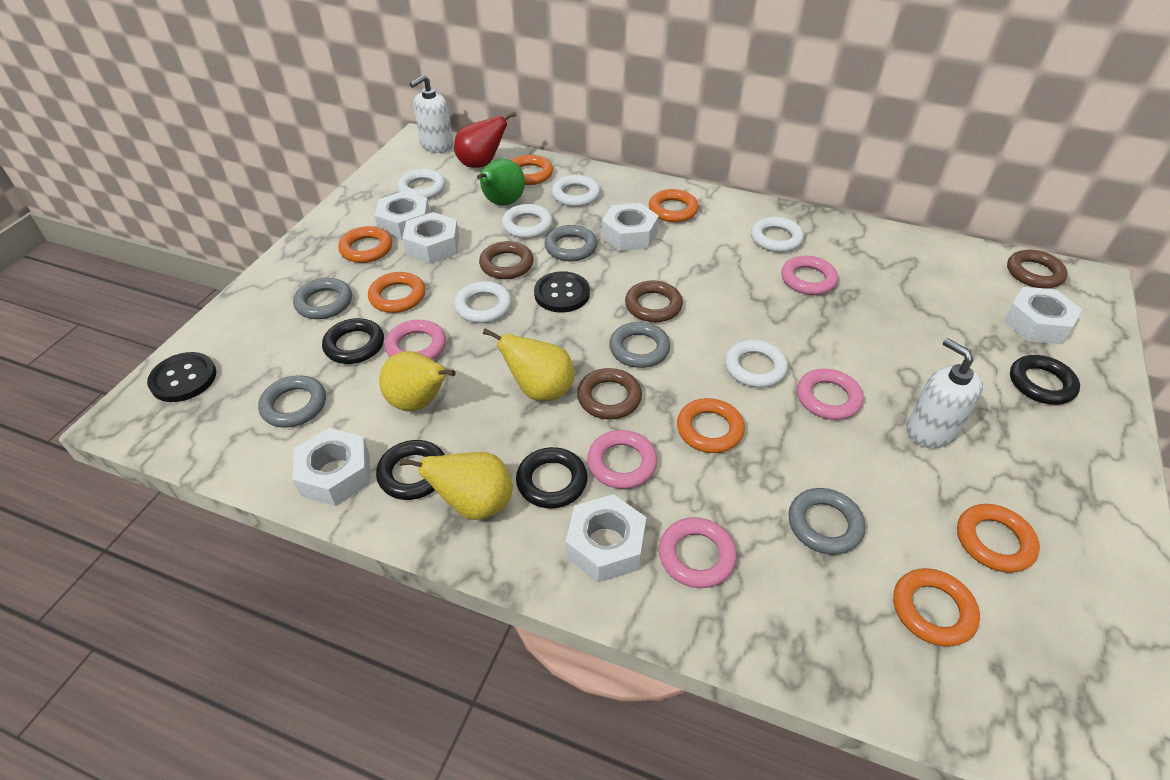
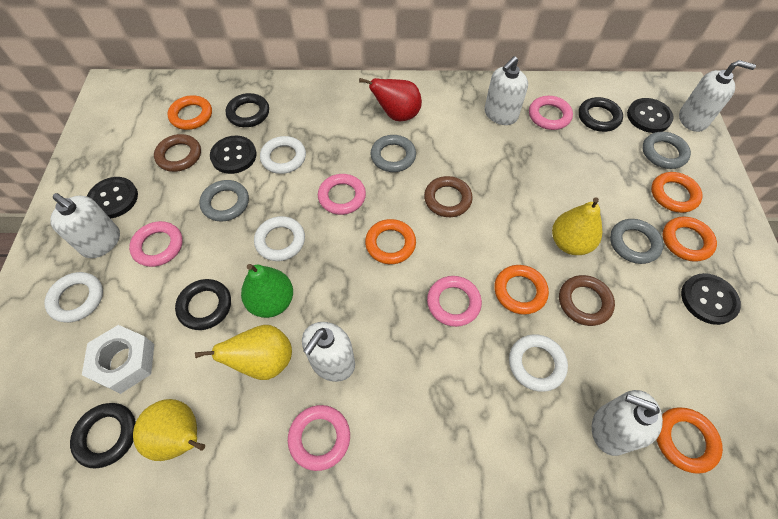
black button: 2 -> 4
brown ring: 4 -> 3
grey ring: 5 -> 4
orange ring: 7 -> 6
white nut: 6 -> 1
white ring: 6 -> 4
white soap dispenser: 2 -> 5

